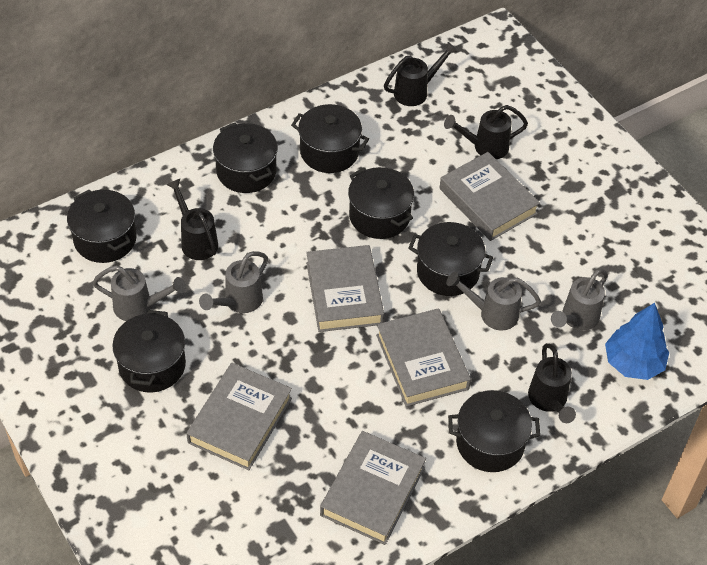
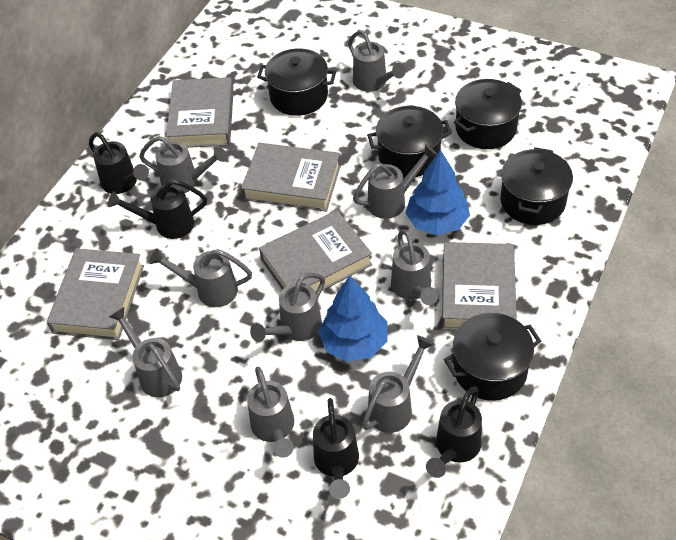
black pot: 7 -> 5
blue tree: 1 -> 2
grey watering can: 4 -> 9

